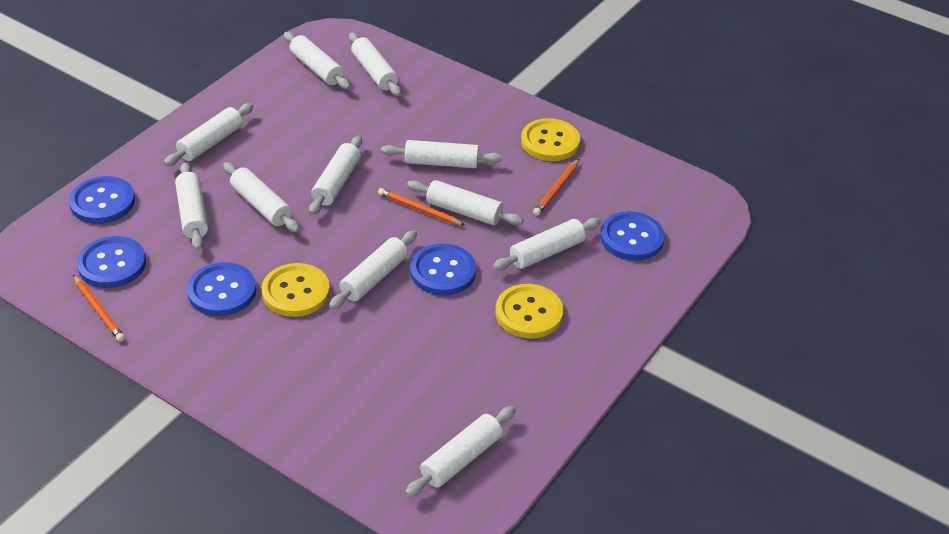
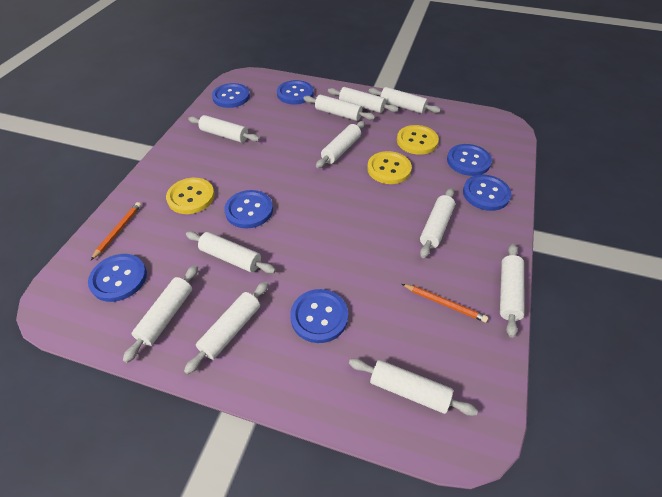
blue button: 5 -> 7
orange pencil: 3 -> 2

